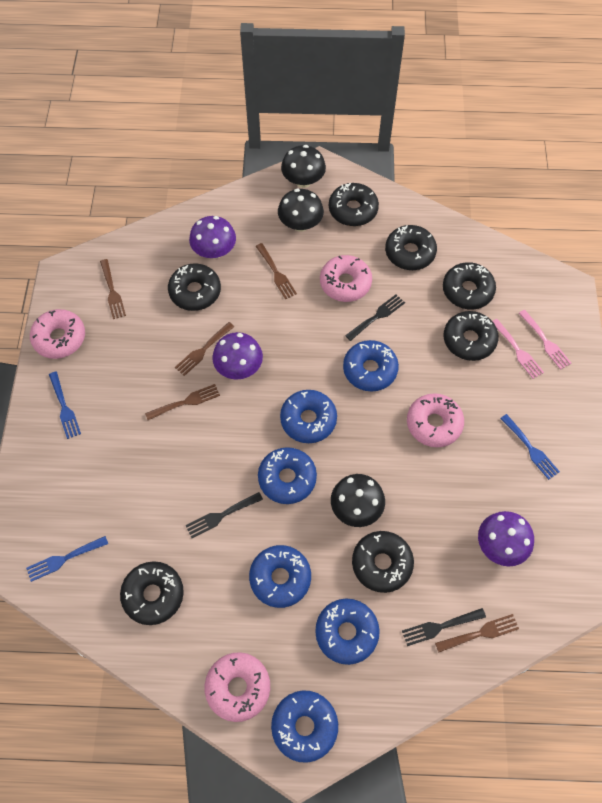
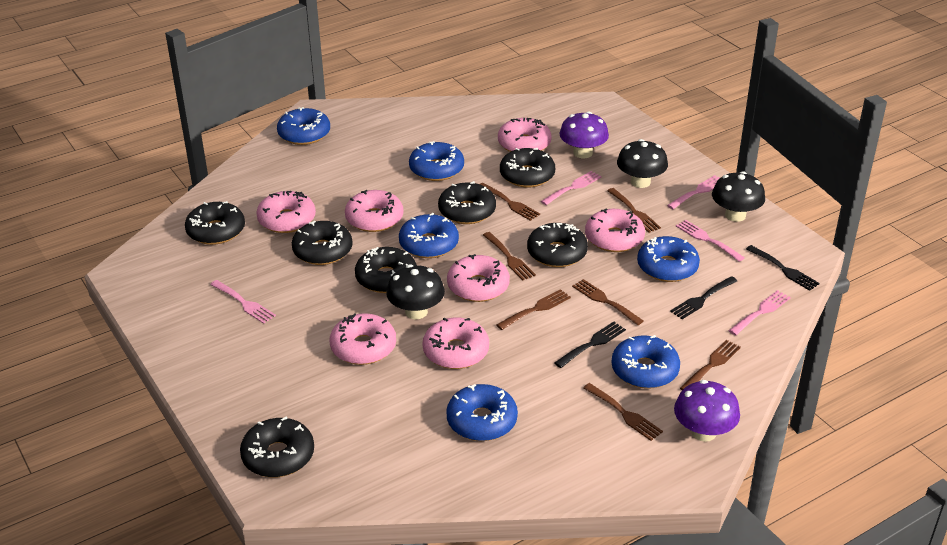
blue fork: 3 -> 0
brown fork: 5 -> 7
pink donut: 4 -> 7
pink fork: 2 -> 5
purple mushroom: 3 -> 2

